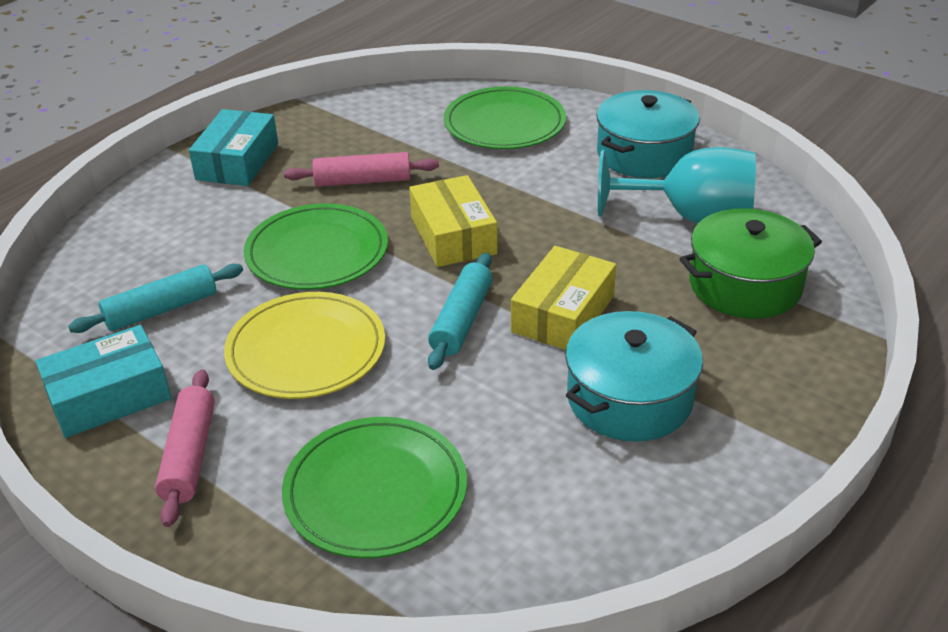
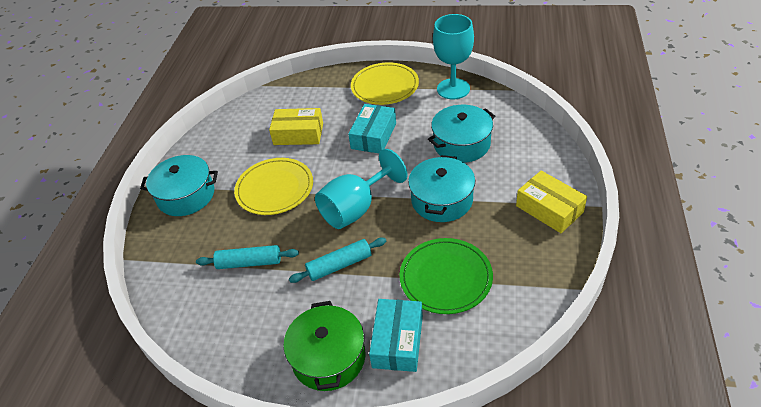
green plate: 3 -> 1
pink rolling pin: 2 -> 0
turquoise goblet: 1 -> 2
turquoise pot: 2 -> 3
yellow plate: 1 -> 2

